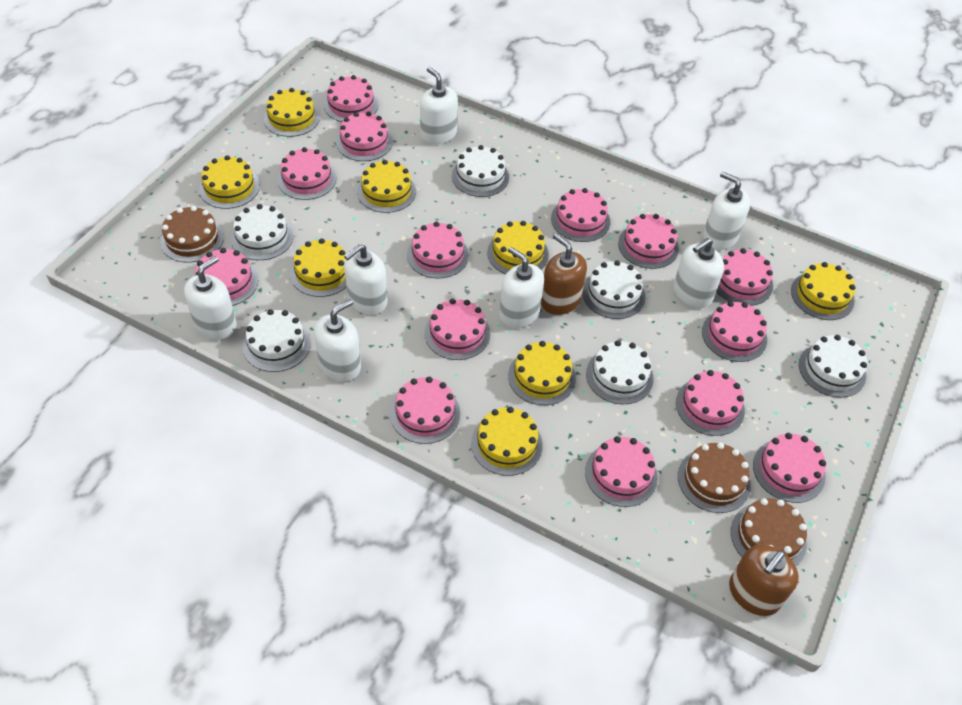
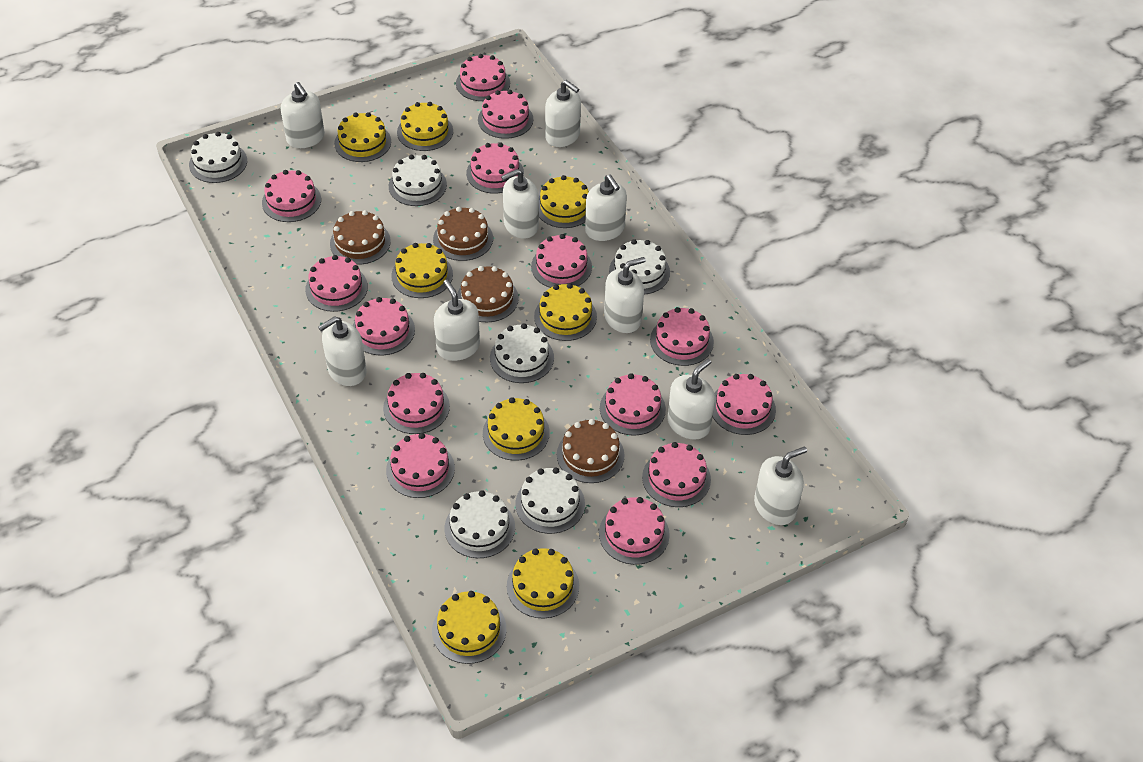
brown cake: 3 -> 4
brown soap dispenser: 2 -> 0
white soap dispenser: 7 -> 9

